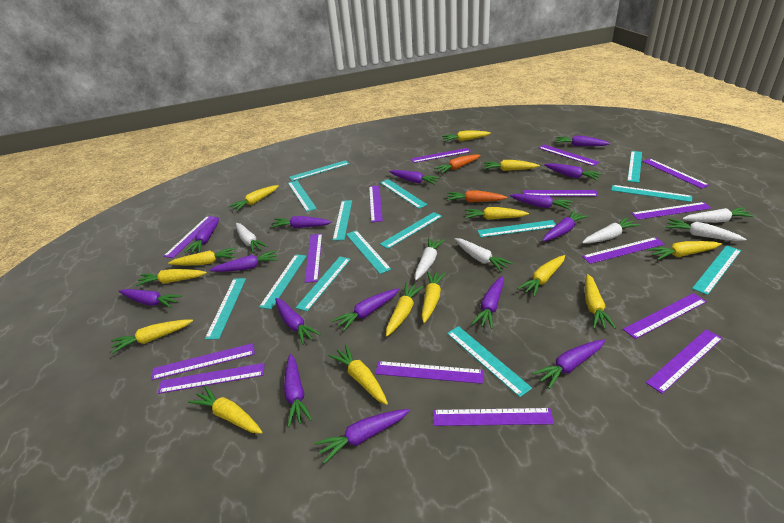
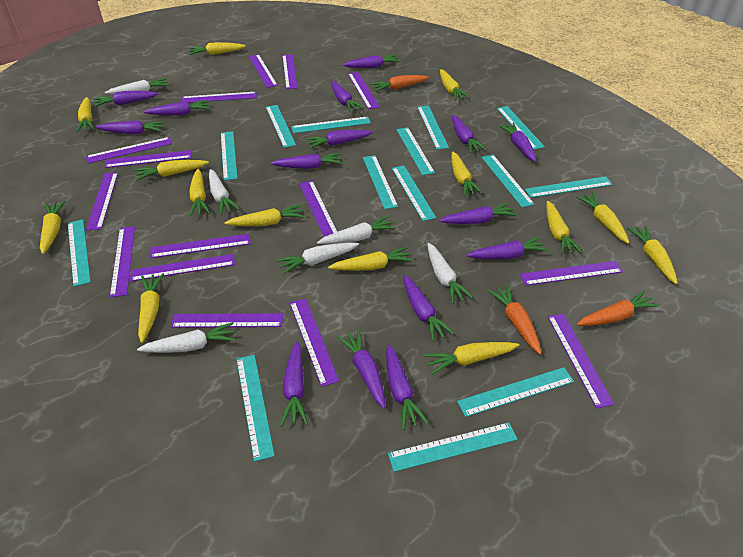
orange carrot: 2 -> 3

